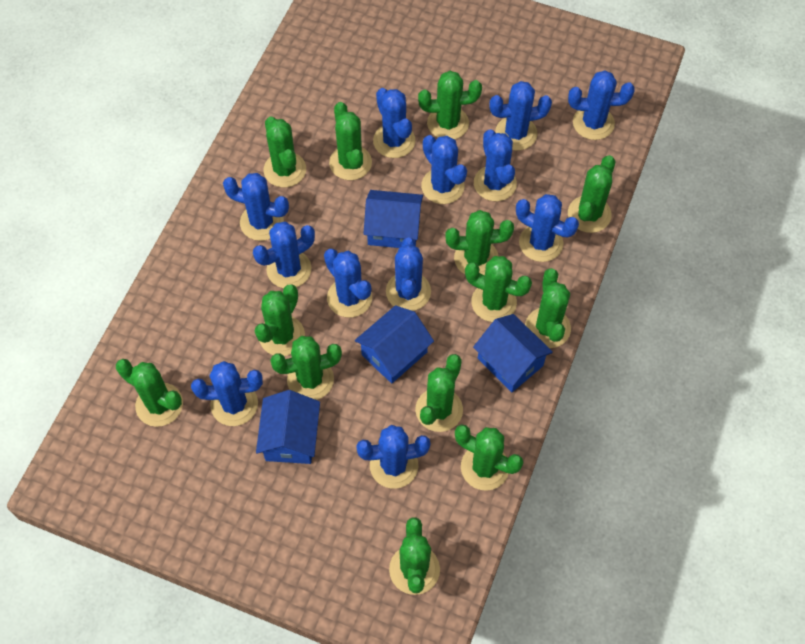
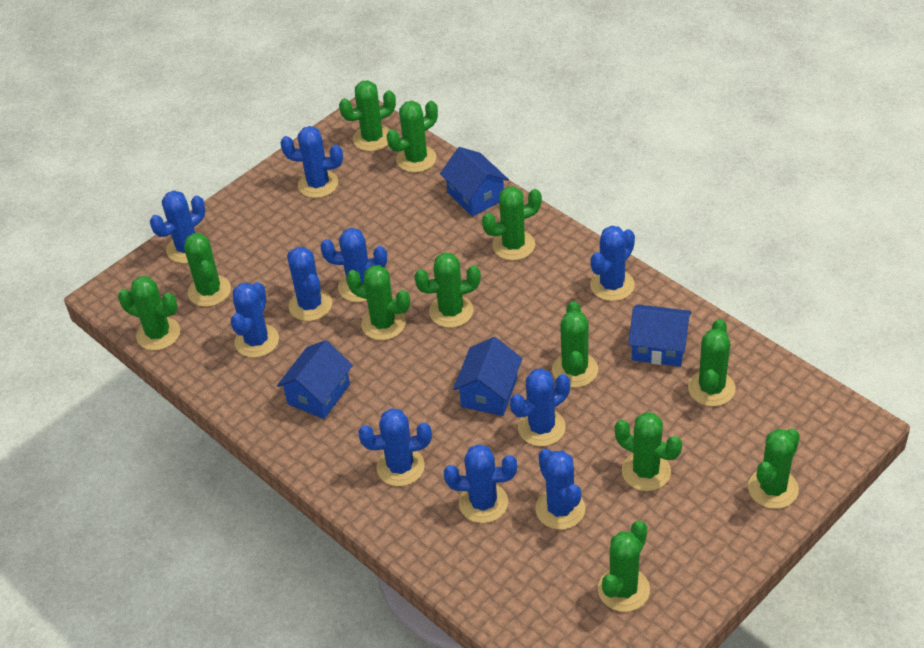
blue cactus: 12 -> 10
green cactus: 13 -> 12

